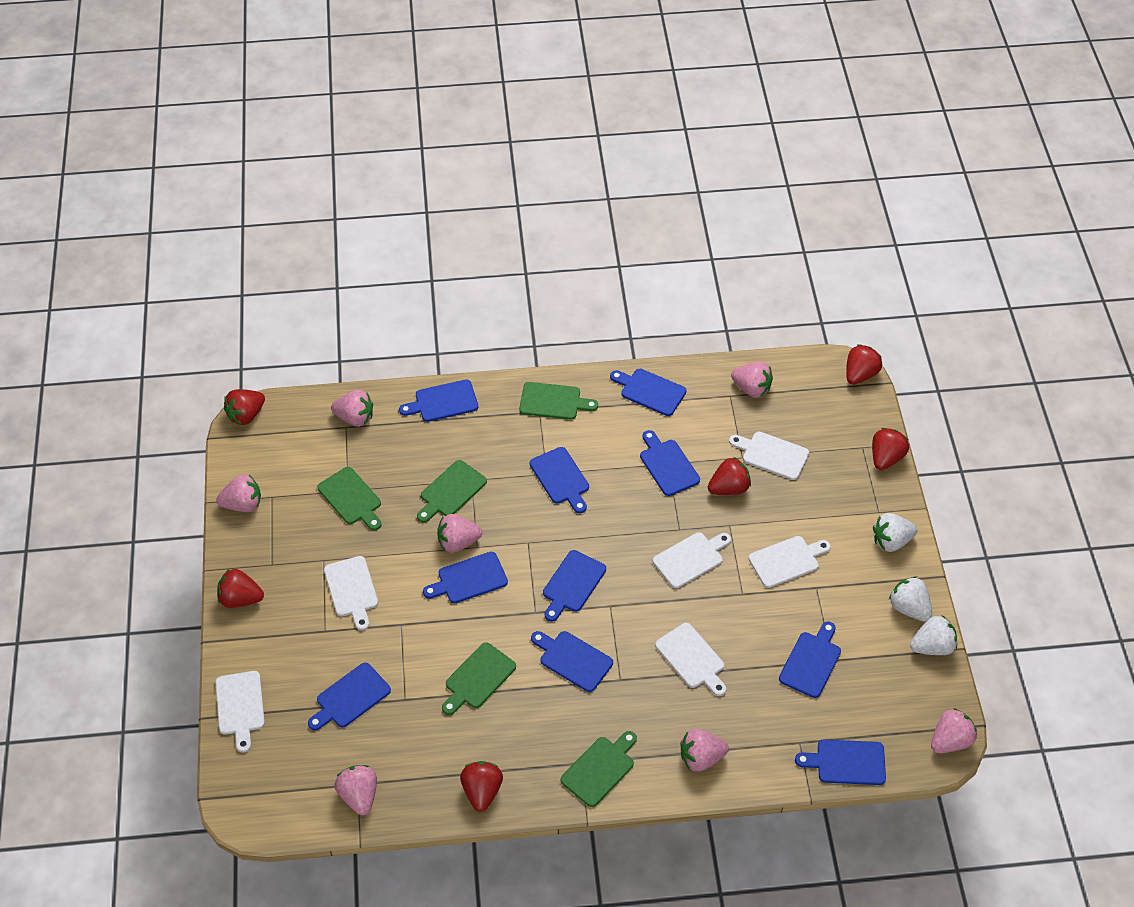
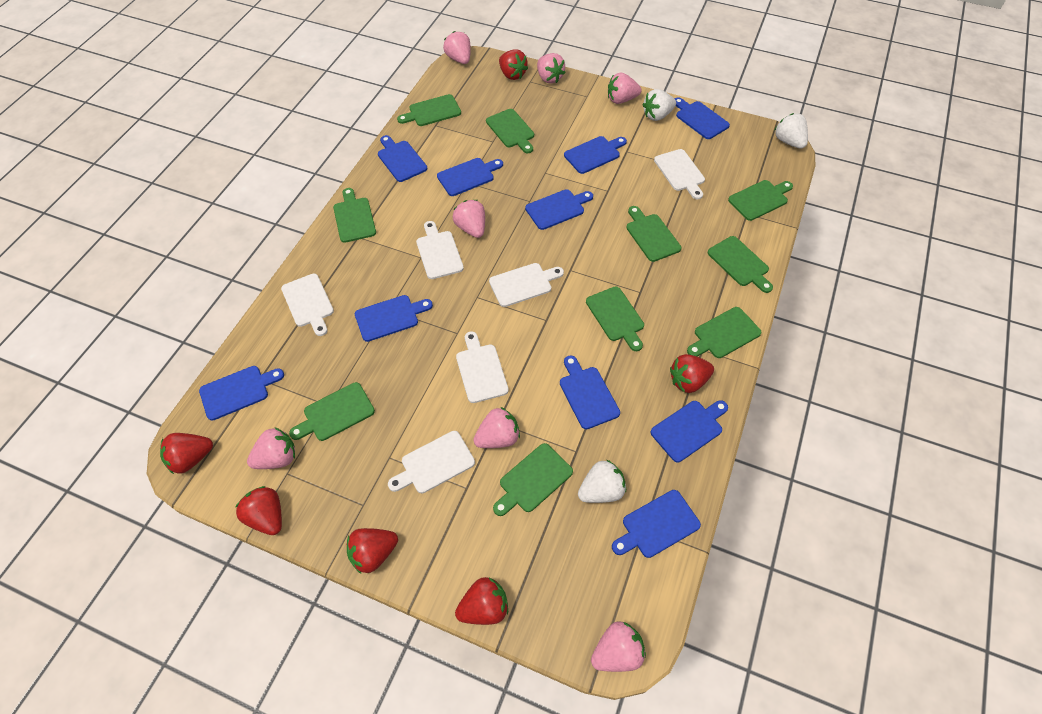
green cutting board: 5 -> 10

